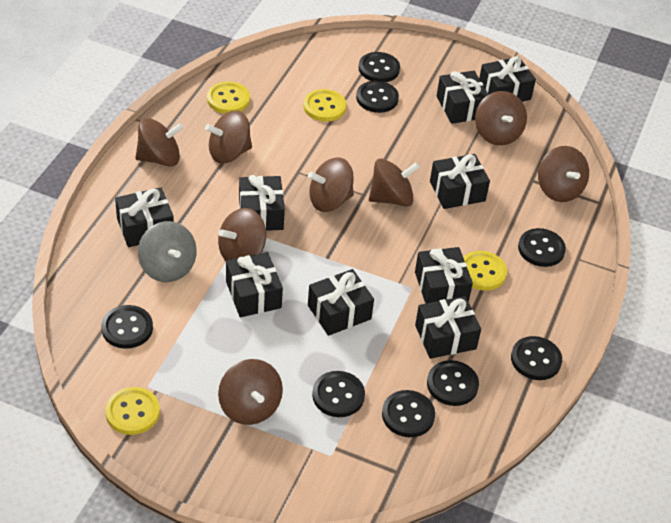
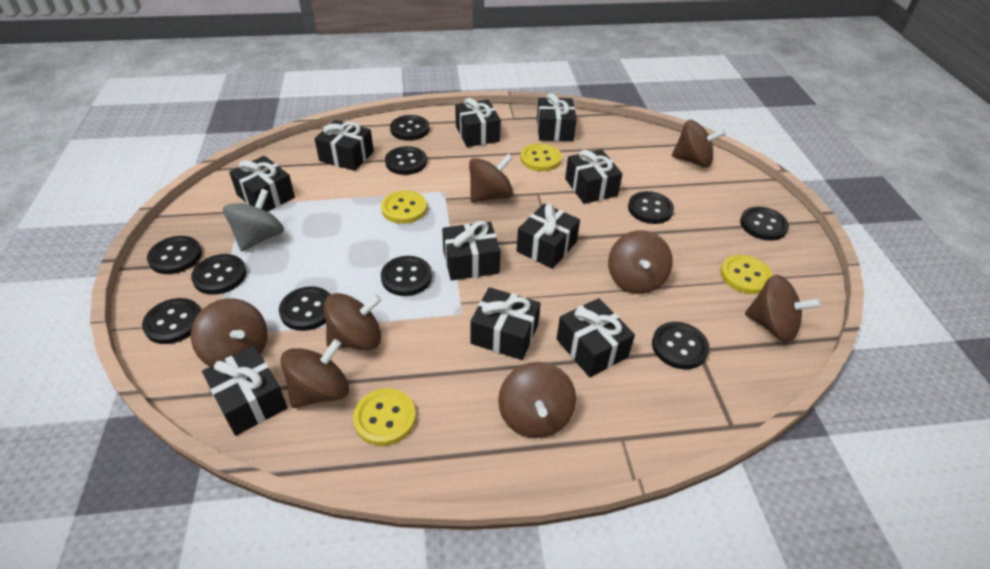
black button: 8 -> 10
black gift: 9 -> 10

